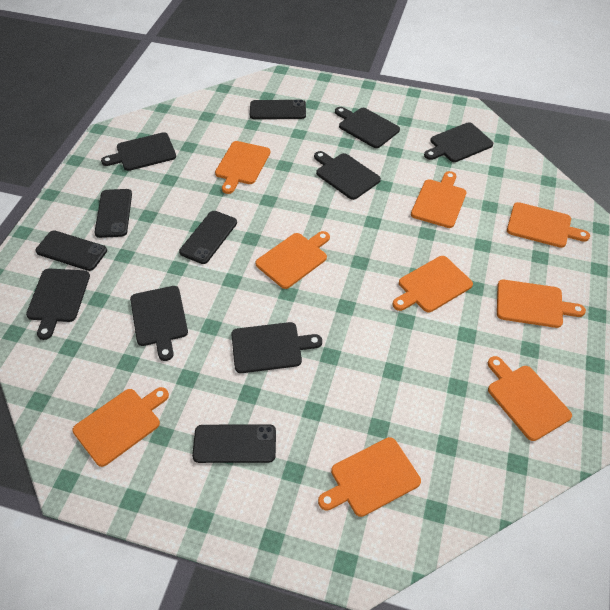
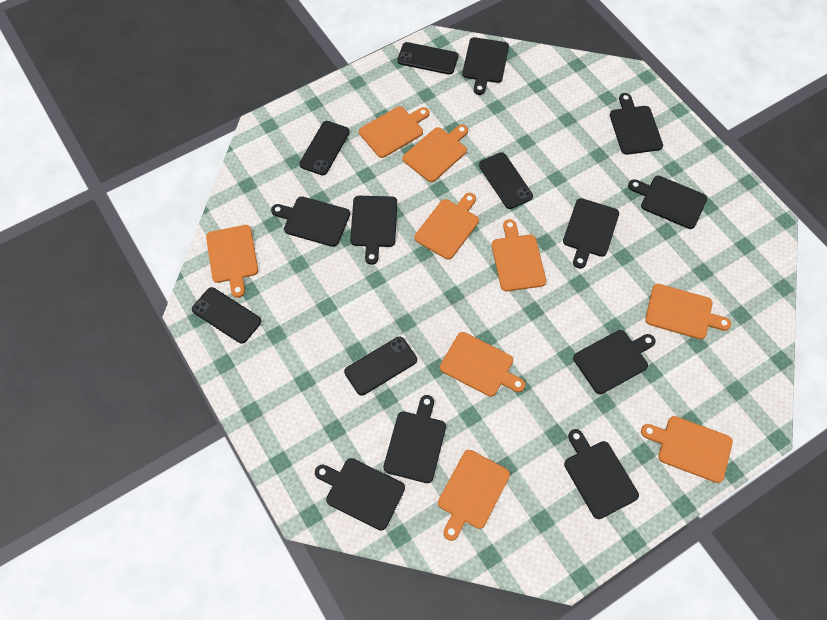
black cutting board: 7 -> 10

